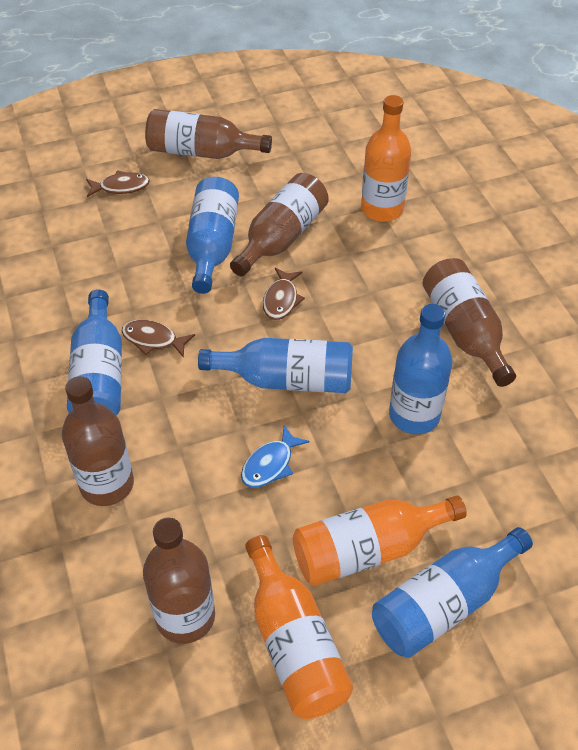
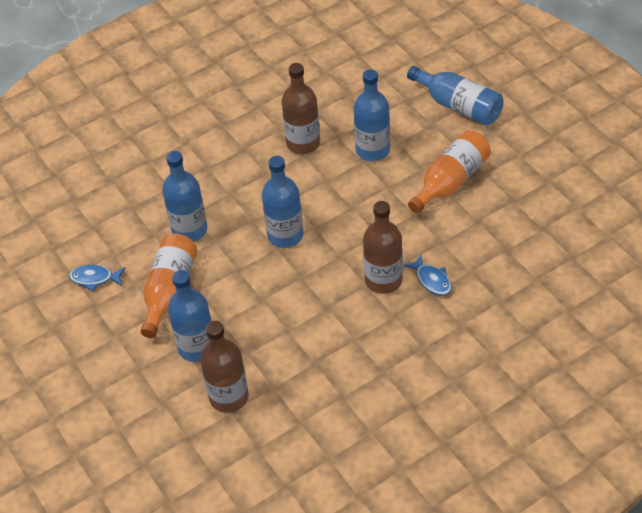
blue fish: 1 -> 2
brown bottle: 5 -> 3
brown fish: 3 -> 0
orange bottle: 3 -> 2

